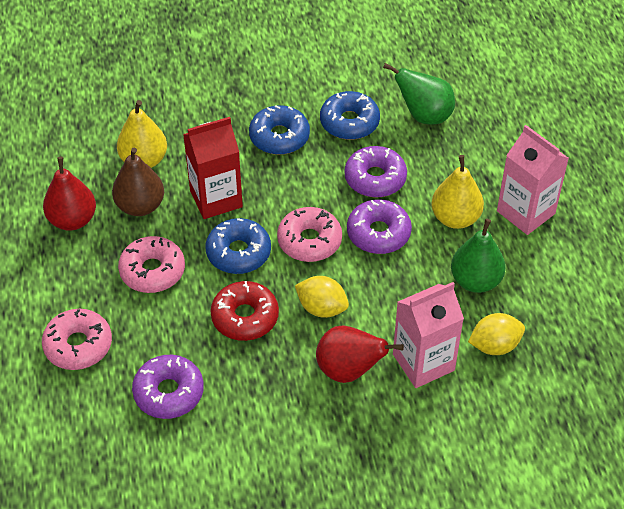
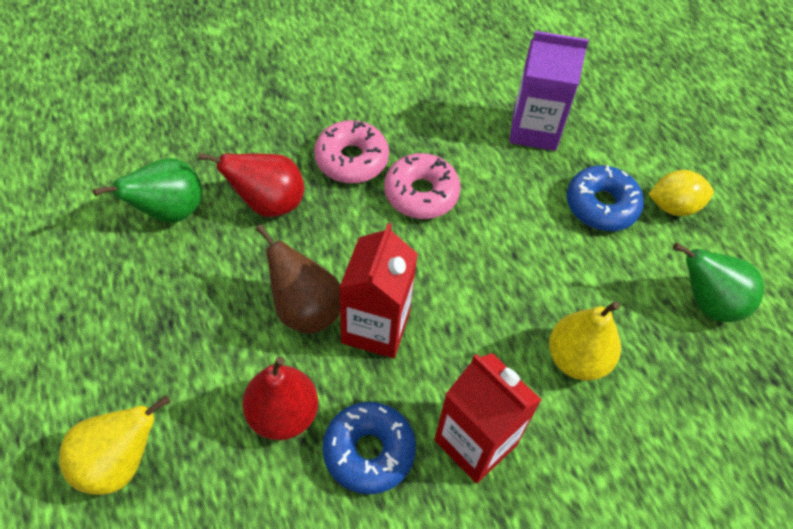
blue donut: 3 -> 2
pink carton: 2 -> 0
pink donut: 3 -> 2
purple carton: 0 -> 1
purple donut: 3 -> 0
red carton: 1 -> 2
red donut: 1 -> 0
yellow lemon: 2 -> 1

